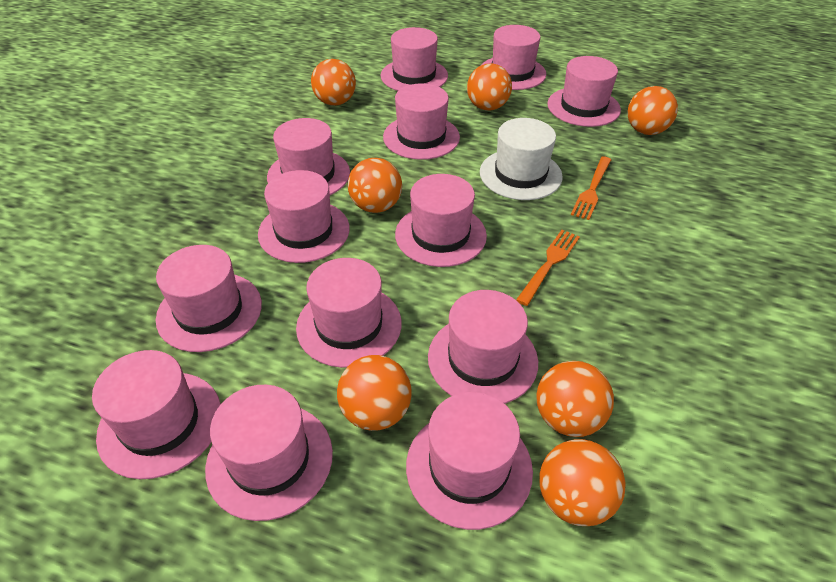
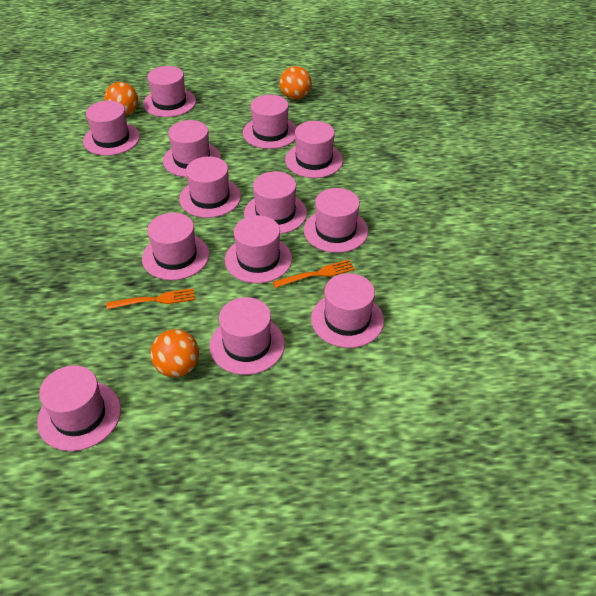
orange ball: 7 -> 3
white hat: 1 -> 0

